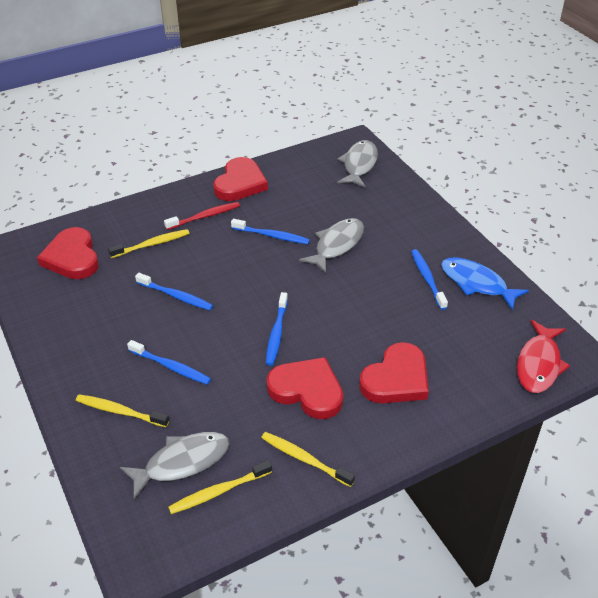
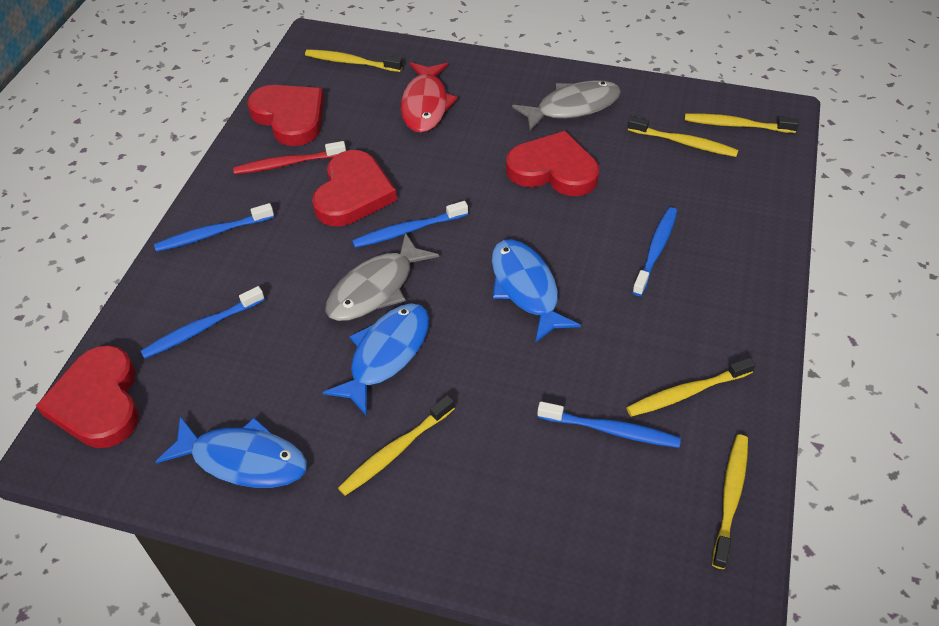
blue fish: 1 -> 3
grey fish: 3 -> 2
yellow toothbrush: 4 -> 6

